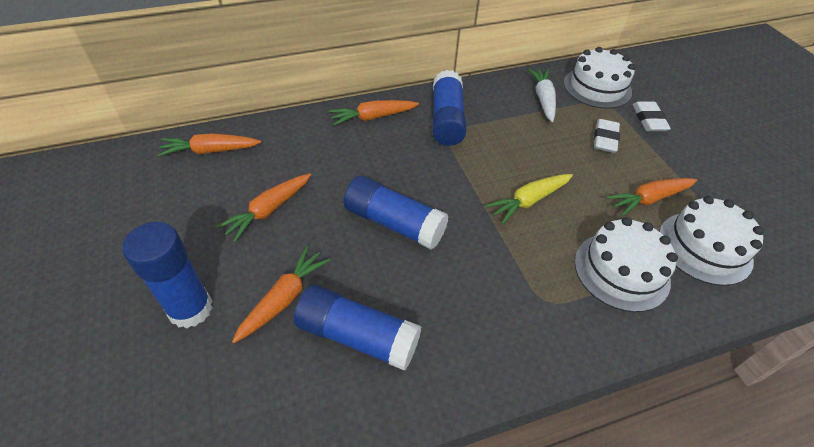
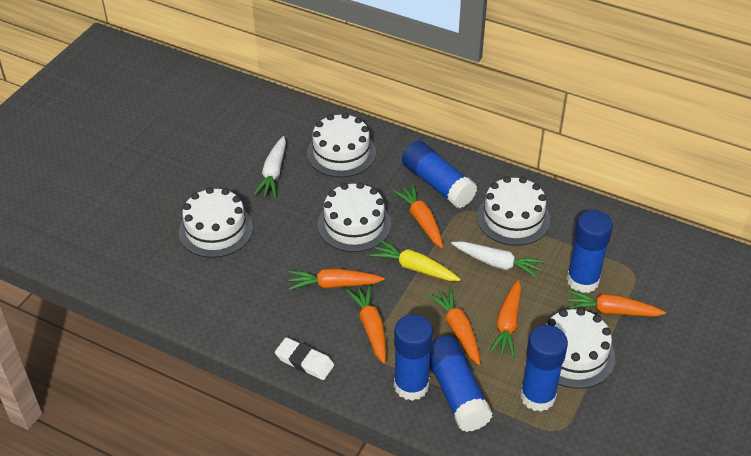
blue glue stick: 4 -> 5
orange carrot: 5 -> 6
white cake: 3 -> 5
white carrot: 1 -> 2
white eraser: 2 -> 1

